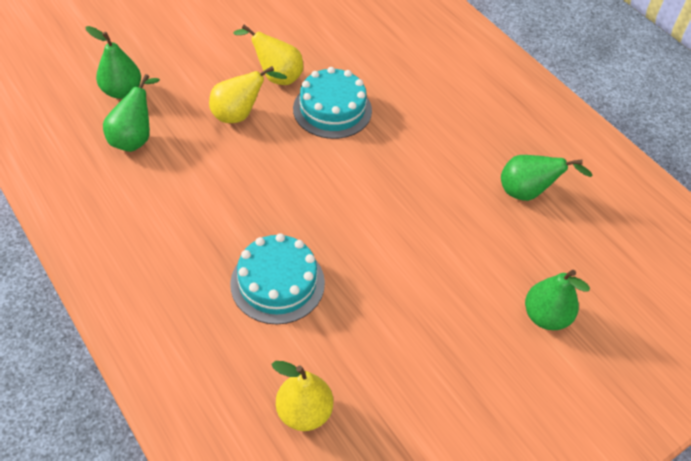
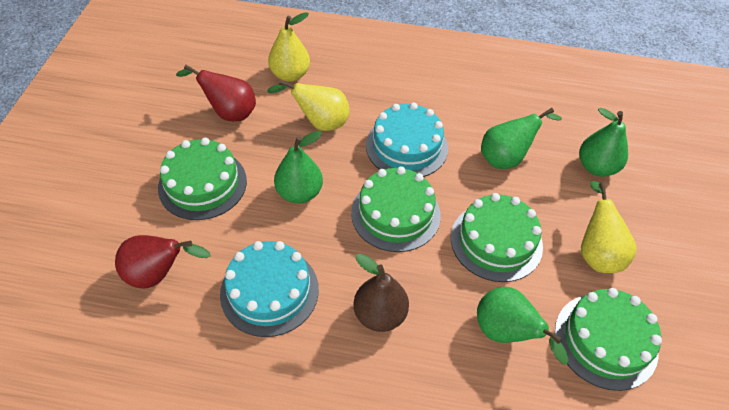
brown pear: 0 -> 1
green cake: 0 -> 4
red pear: 0 -> 2

